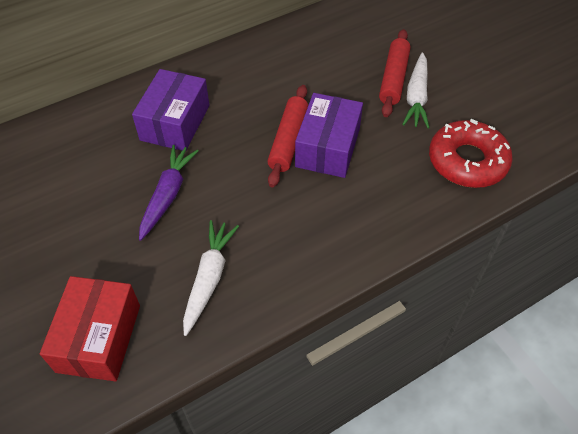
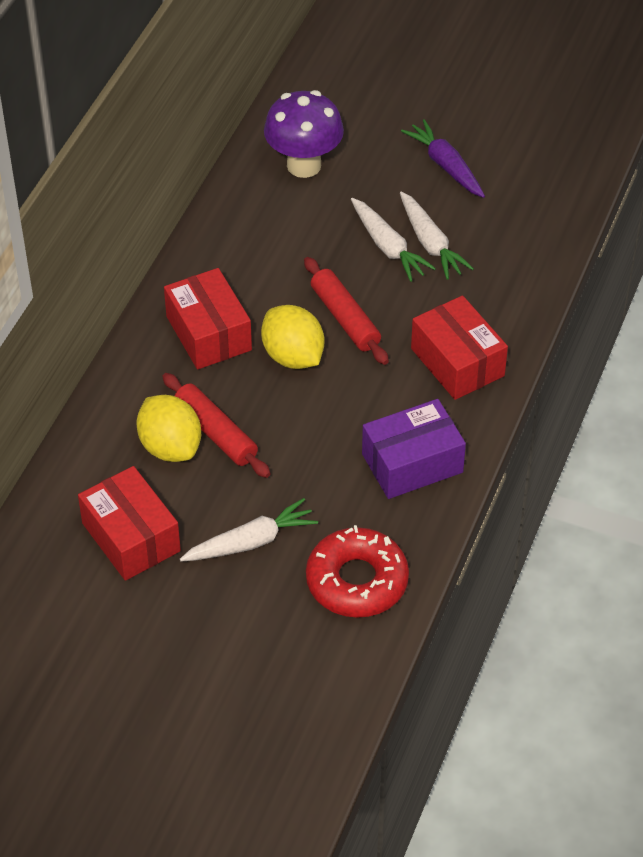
purple box: 2 -> 1
purple mushroom: 0 -> 1
red box: 1 -> 3
white carrot: 2 -> 3
yellow lemon: 0 -> 2

